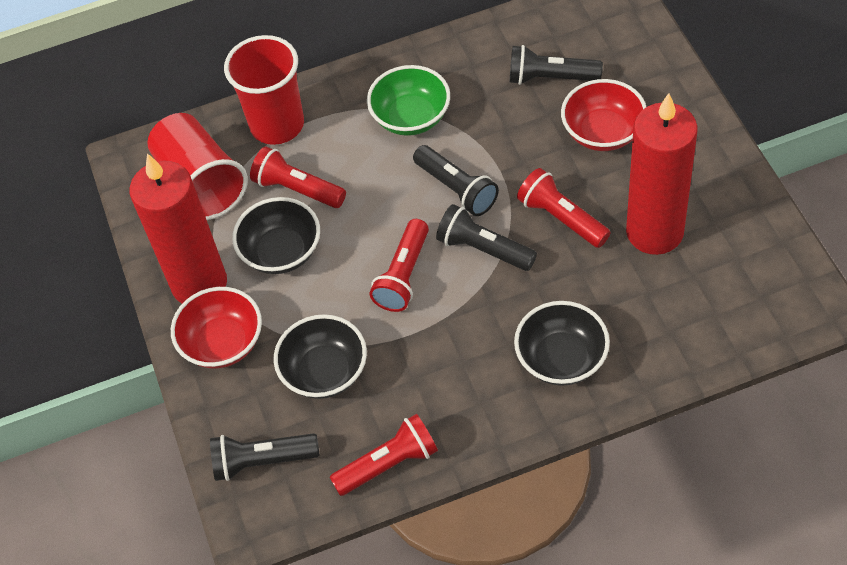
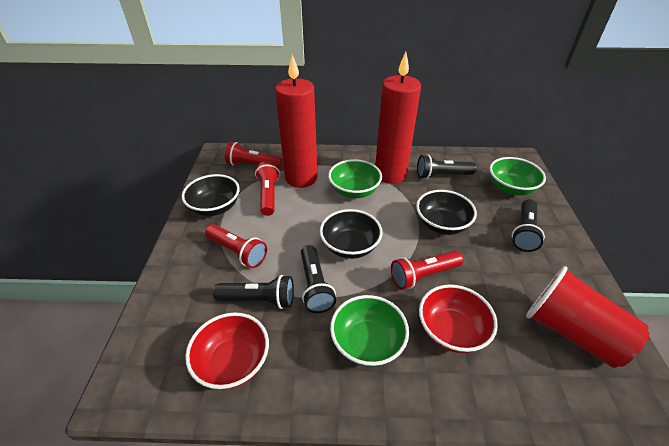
green bowl: 1 -> 3
red cup: 2 -> 1

